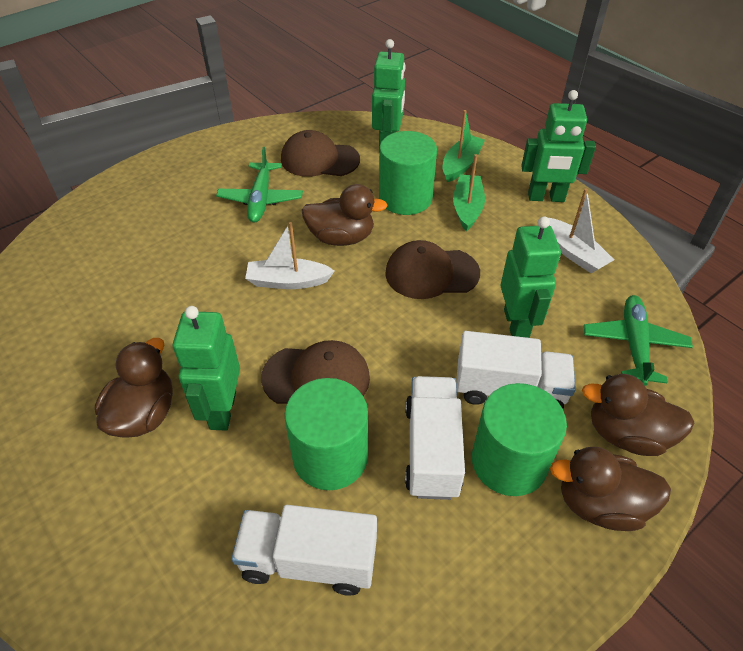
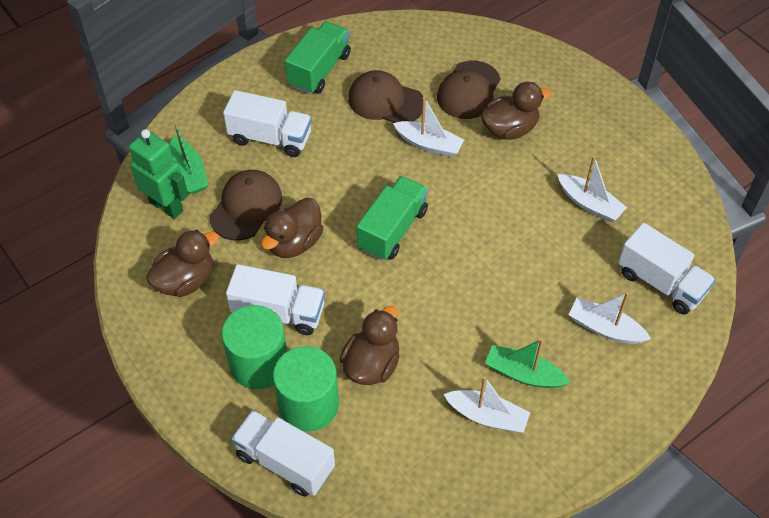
green cylinder: 3 -> 2
green plane: 2 -> 0
green robot: 4 -> 1
green truck: 0 -> 2
white boat: 2 -> 4
white truck: 3 -> 4

